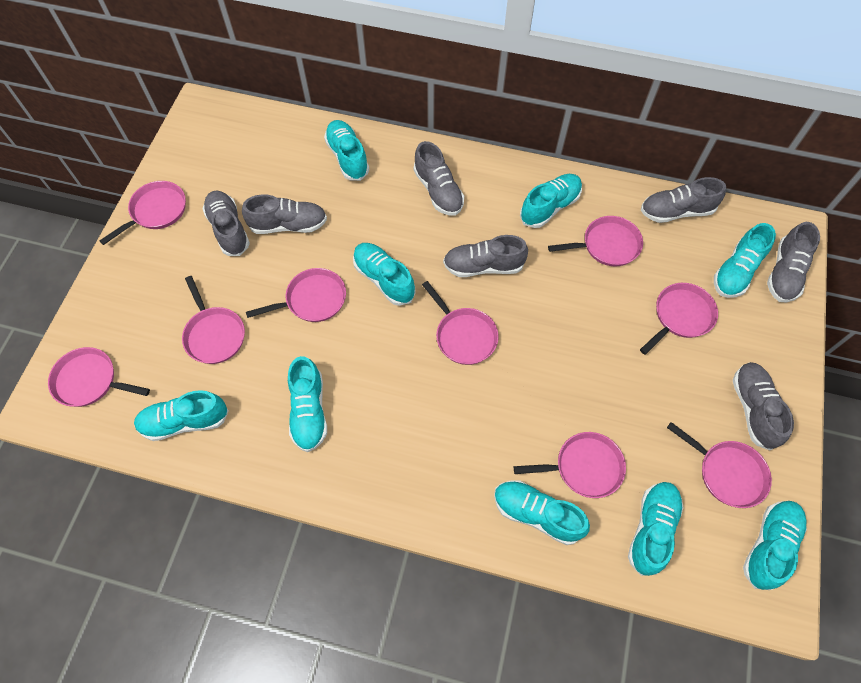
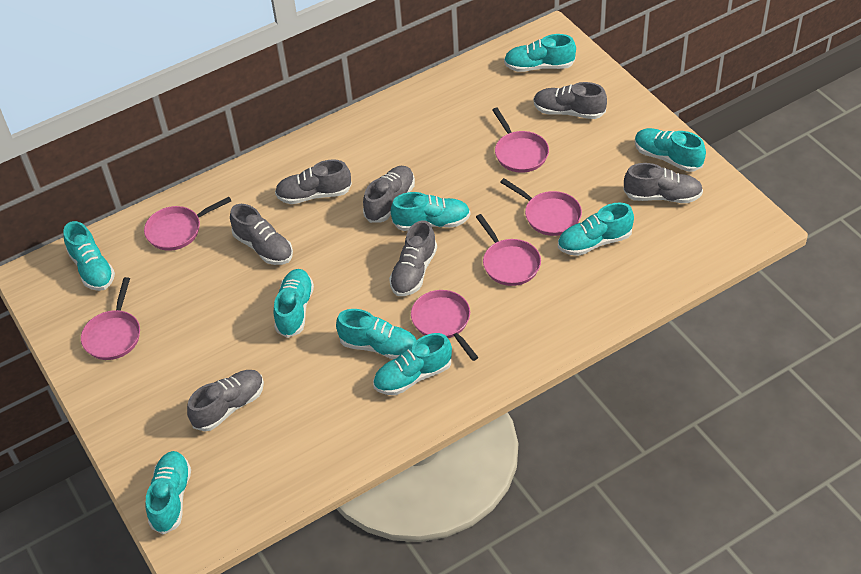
pink pan: 9 -> 6

